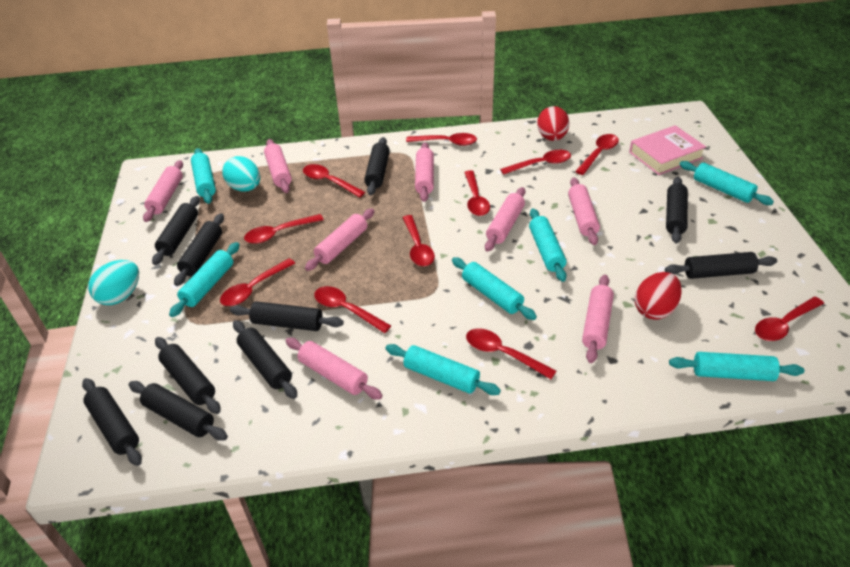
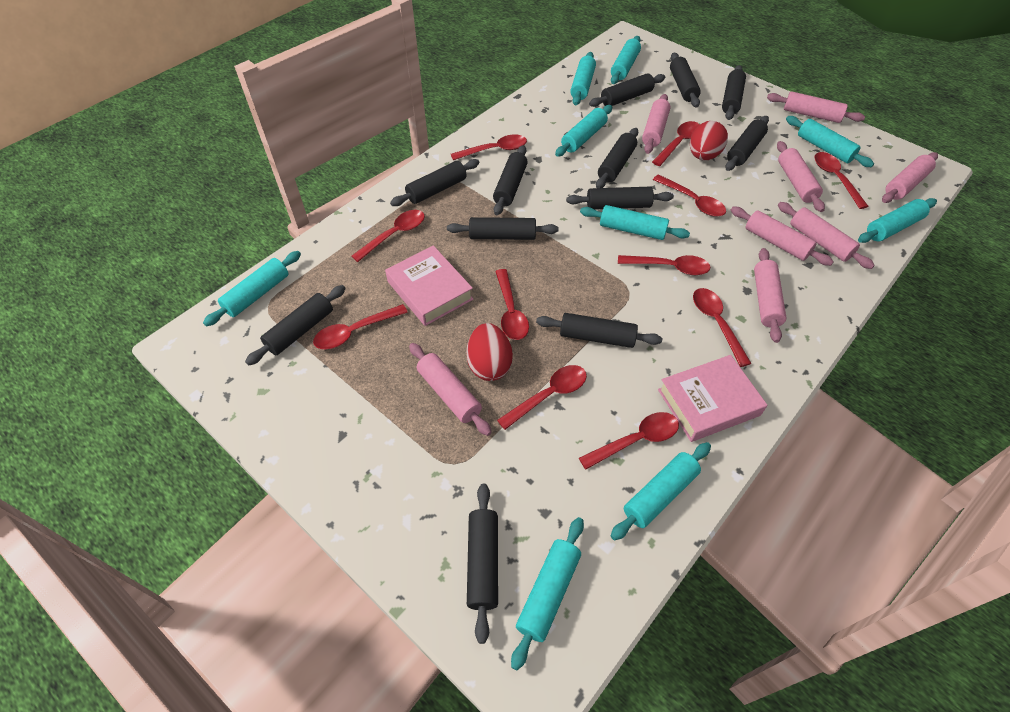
black rolling pin: 10 -> 12
pink book: 1 -> 2
turquoise egg: 2 -> 0
turquoise rolling pin: 7 -> 9

